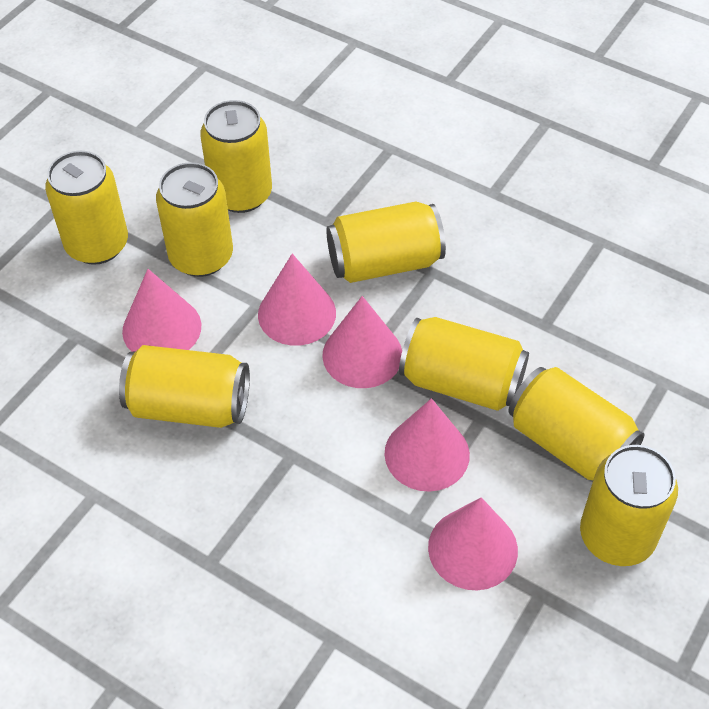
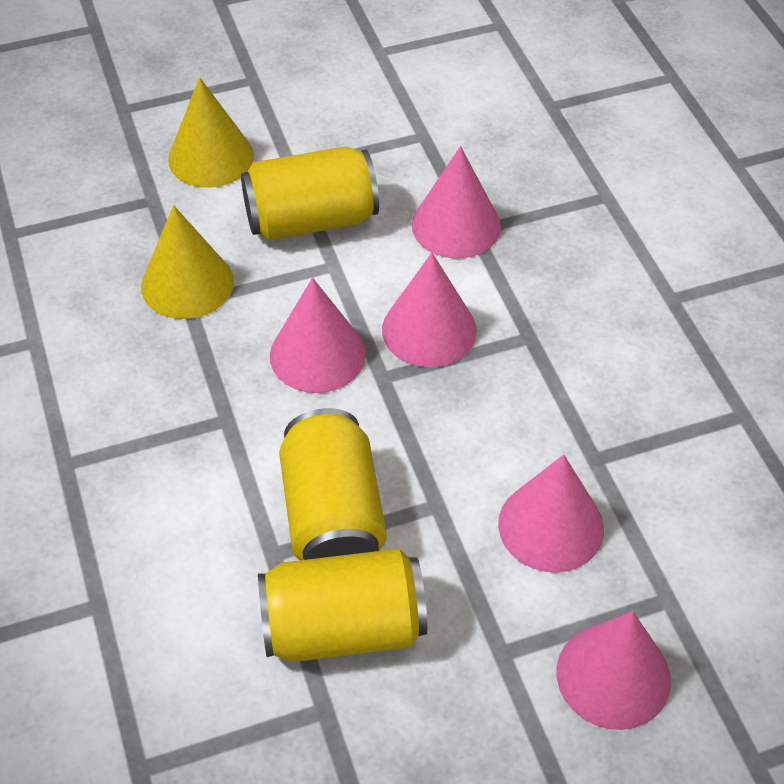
yellow can: 8 -> 3
yellow cone: 0 -> 2

